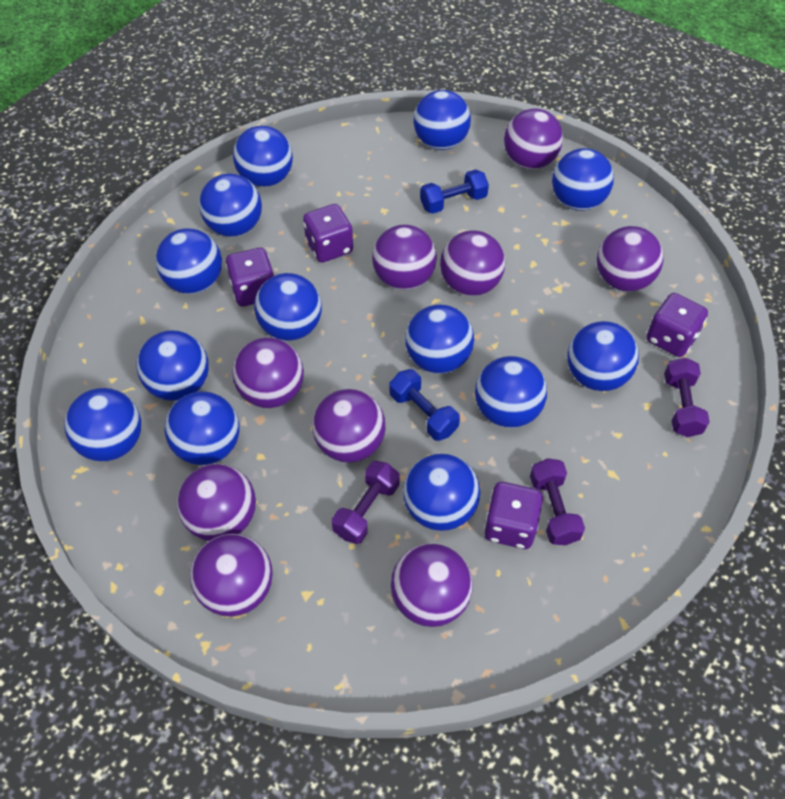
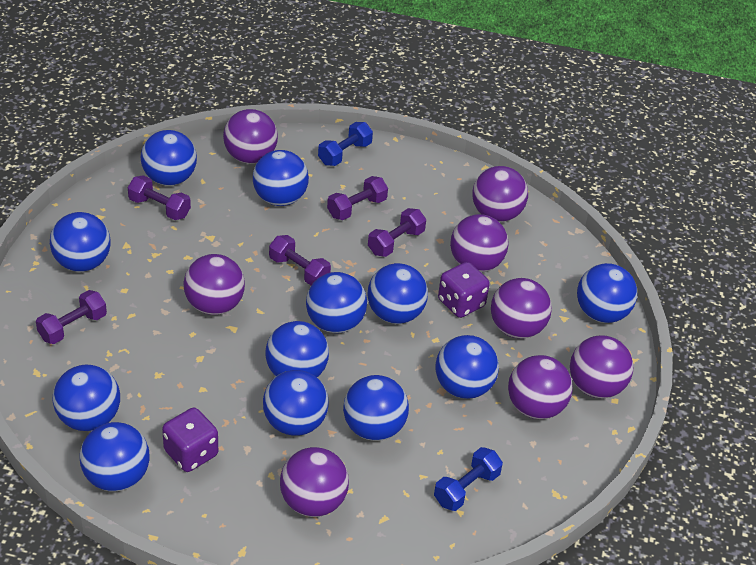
blue ball: 13 -> 12
purple ball: 9 -> 8
purple dice: 4 -> 2
purple dumbbell: 3 -> 5

